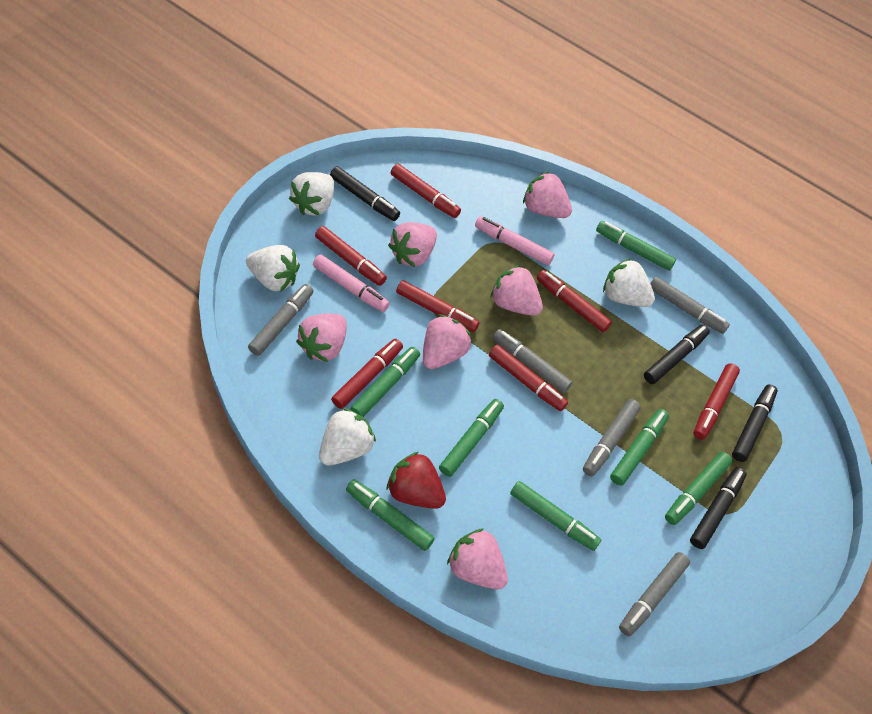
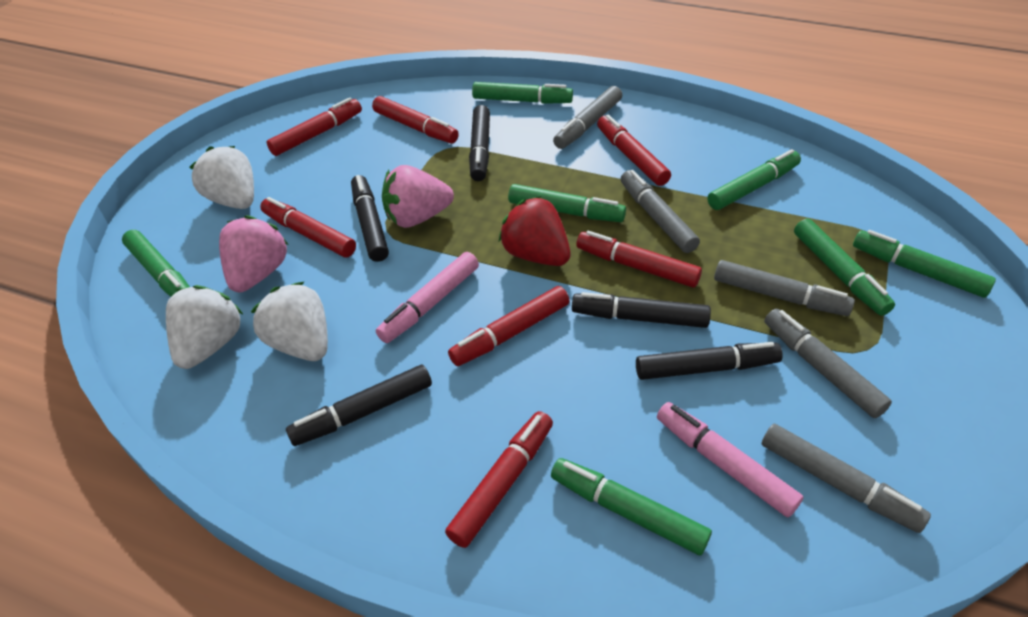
black marker: 4 -> 5
pink strawberry: 6 -> 2
white strawberry: 4 -> 3

